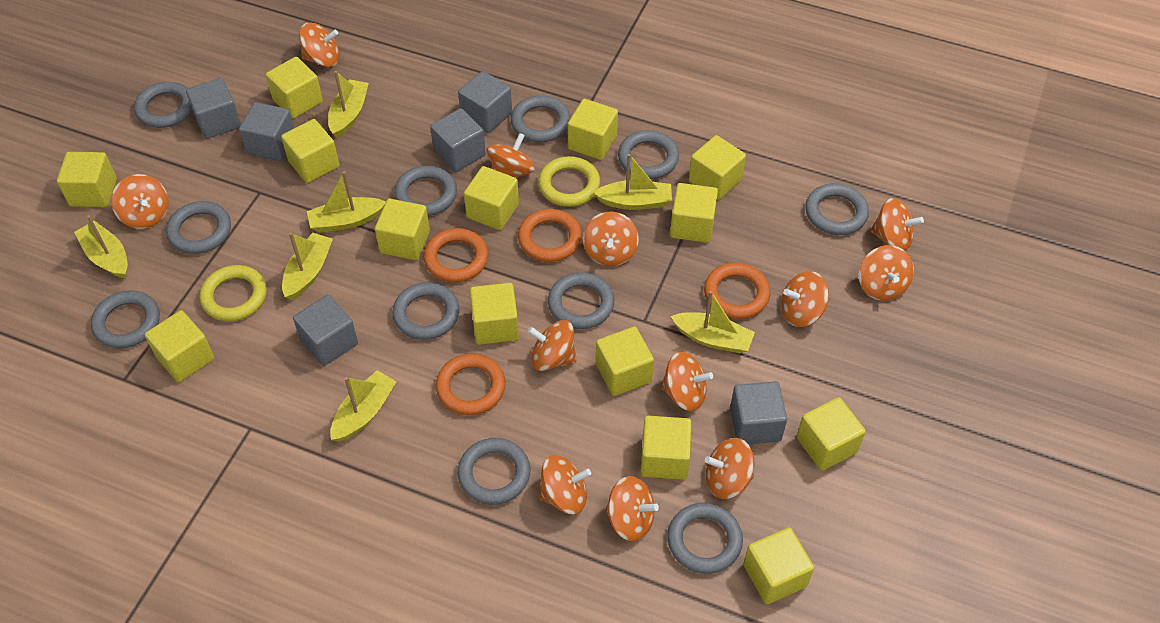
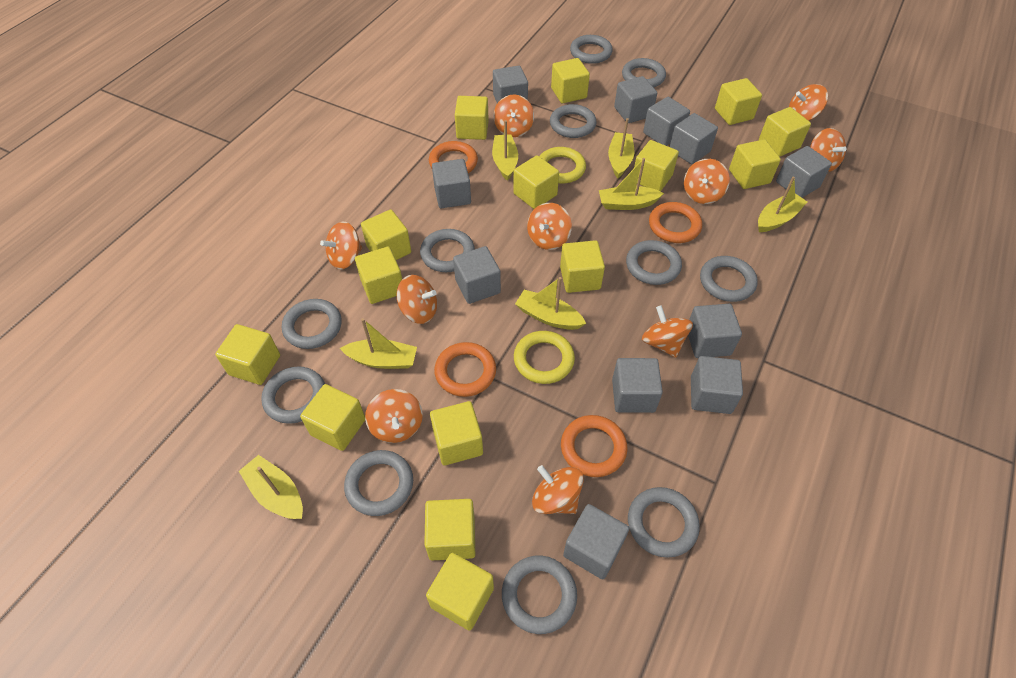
grey cube: 6 -> 11
orange spinning top: 12 -> 10
yellow cube: 14 -> 15

